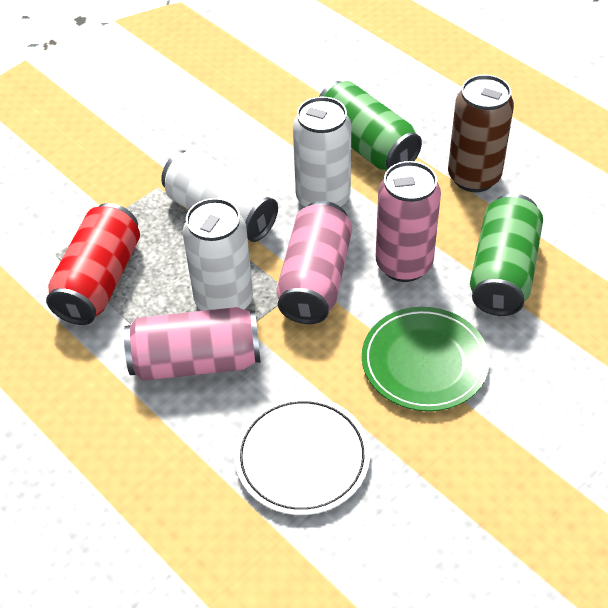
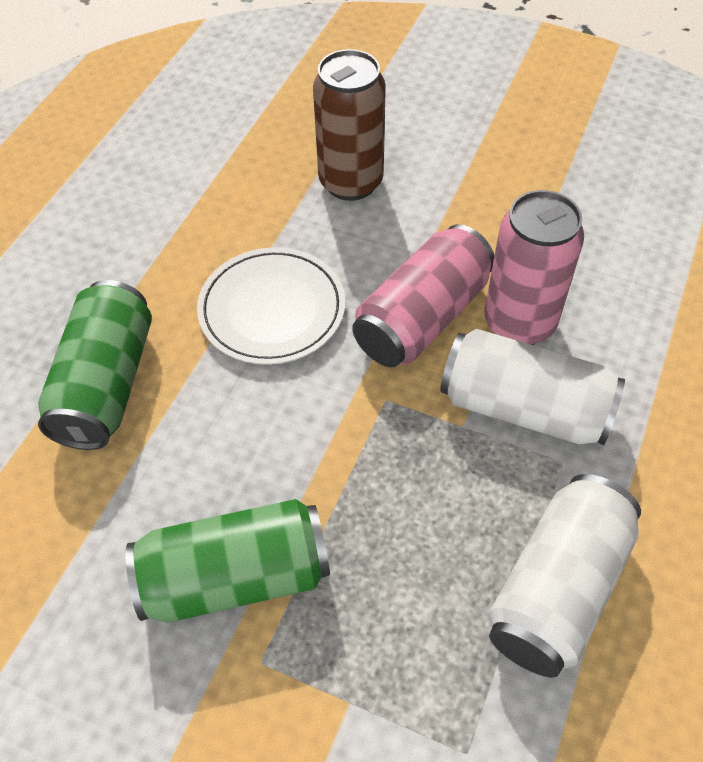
green plate: 1 -> 0
pink can: 3 -> 2
red can: 1 -> 0
white can: 3 -> 2

